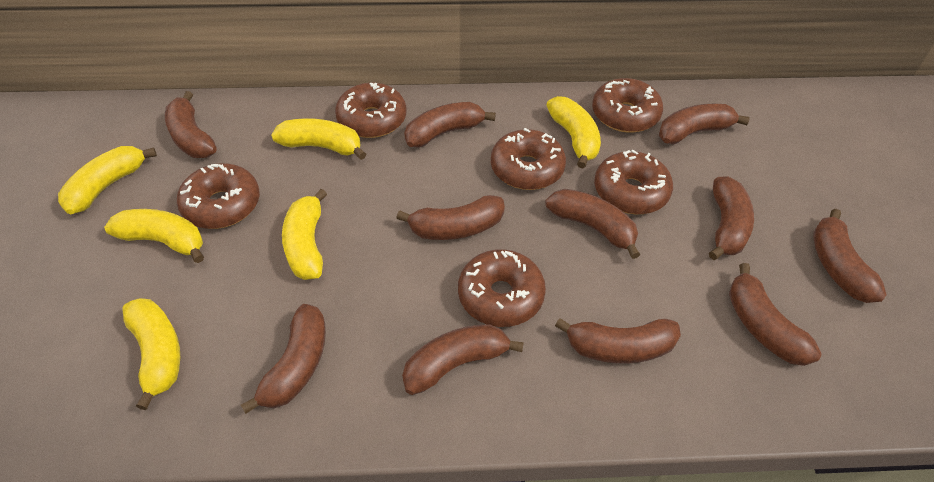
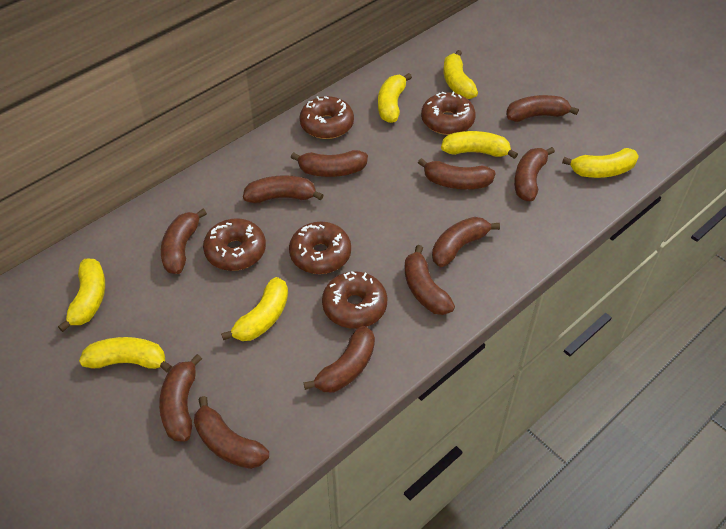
brown donut: 6 -> 5
yellow banana: 6 -> 7

